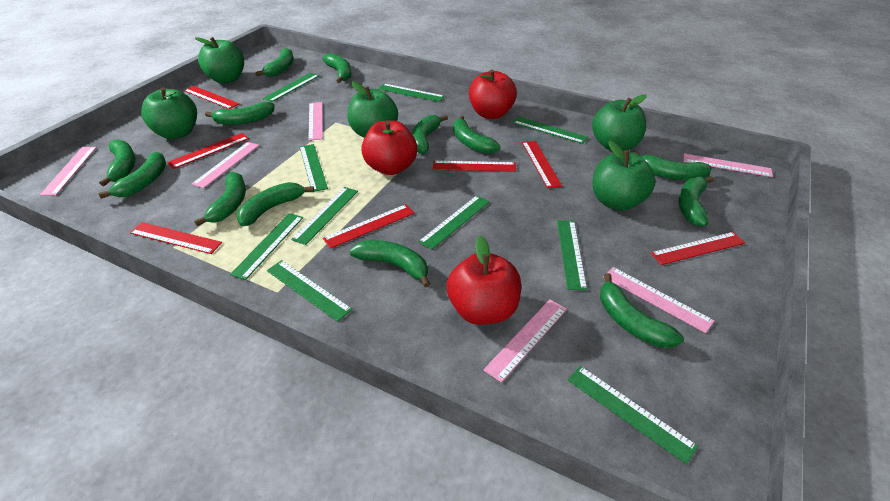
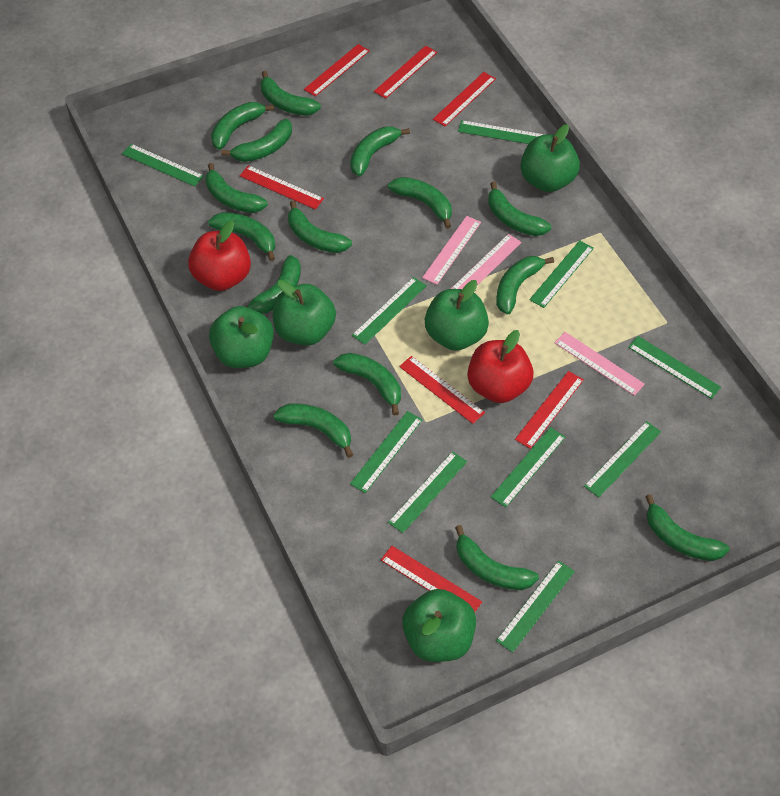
green banana: 13 -> 15
pink ruler: 6 -> 3
red apple: 3 -> 2

